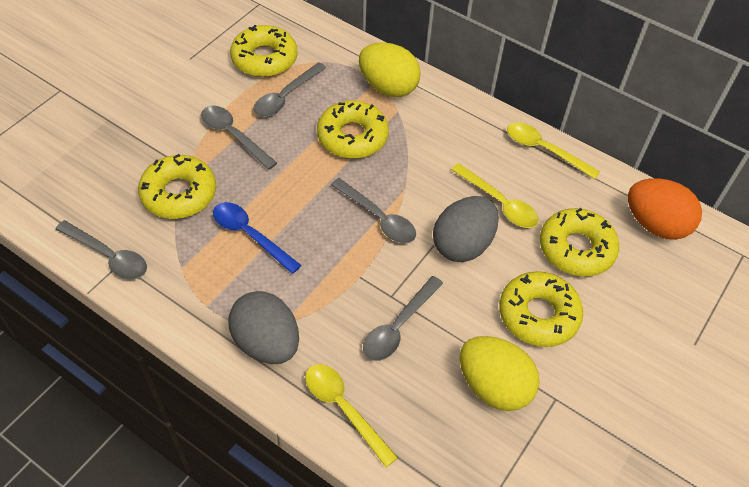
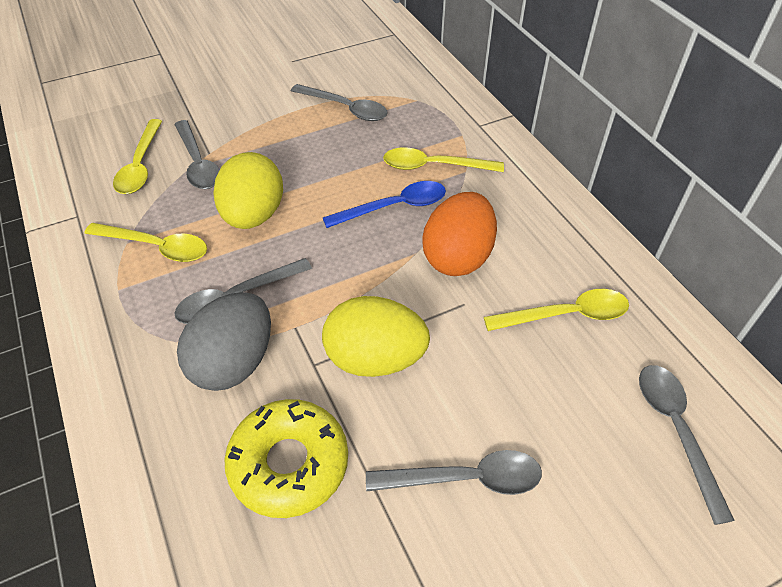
grey egg: 2 -> 1
yellow donut: 5 -> 1
yellow spoon: 3 -> 4

